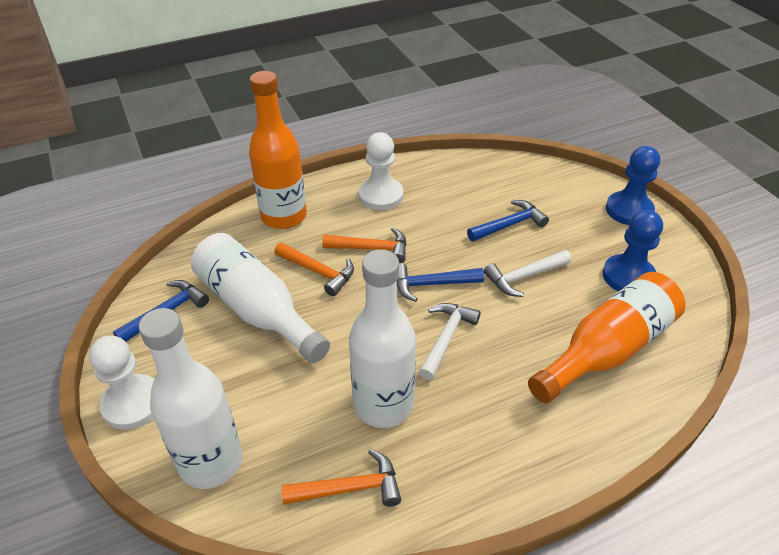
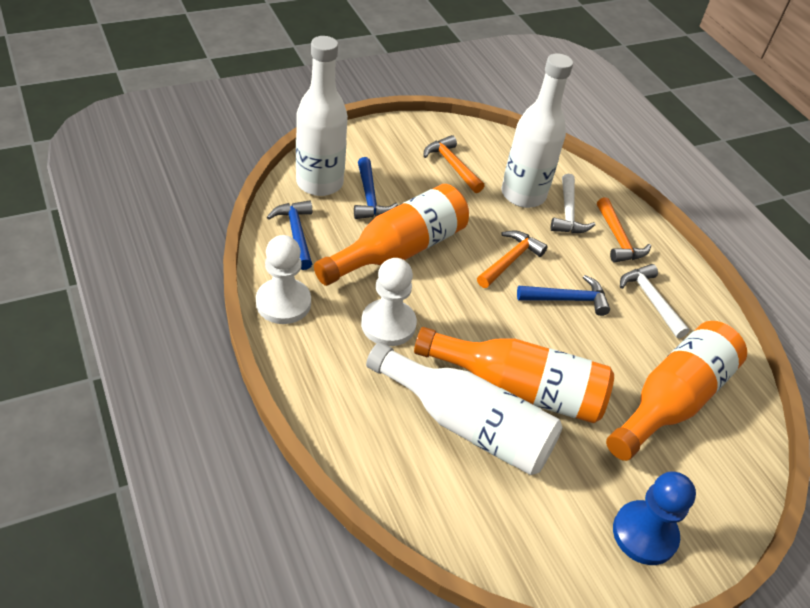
blue pawn: 2 -> 1
orange bottle: 2 -> 3

